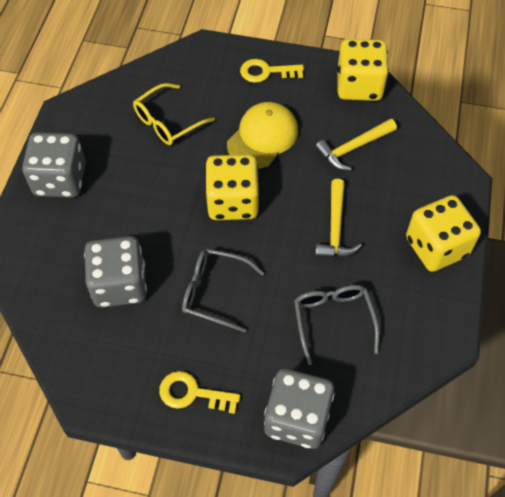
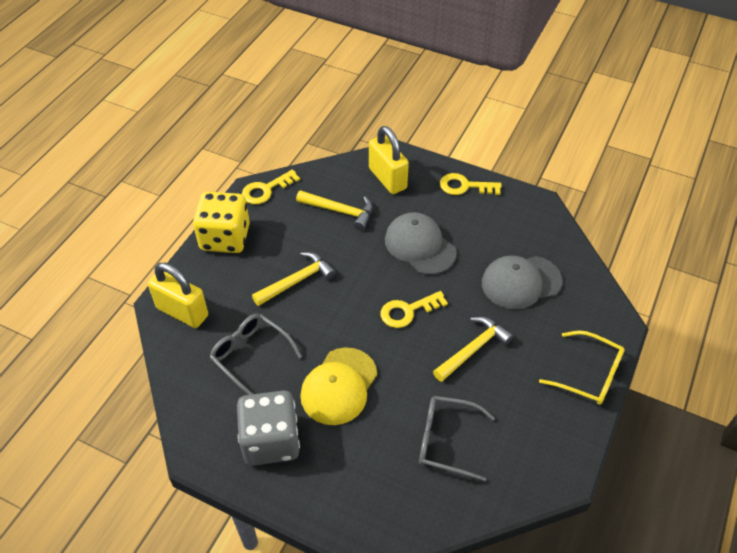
grey cap: 0 -> 2
grey dice: 3 -> 1
yellow dice: 3 -> 1
yellow hammer: 2 -> 3
yellow key: 2 -> 3
yellow padlock: 0 -> 2

